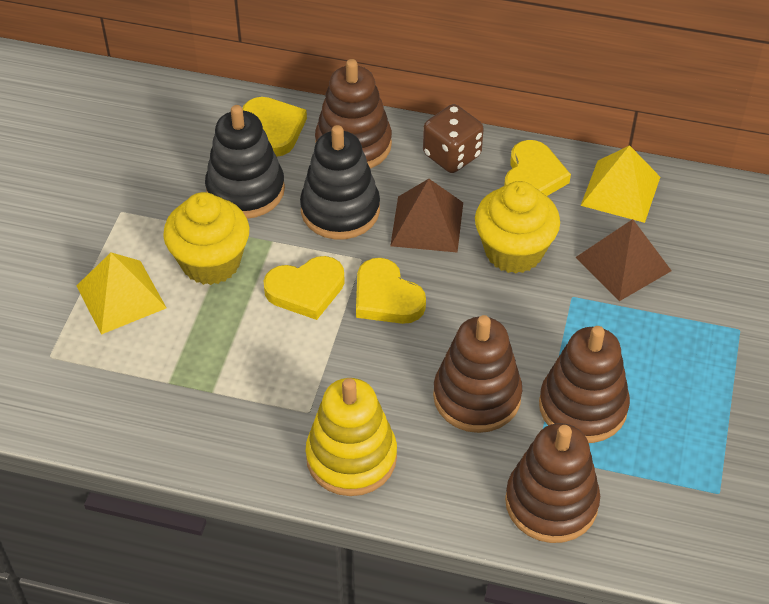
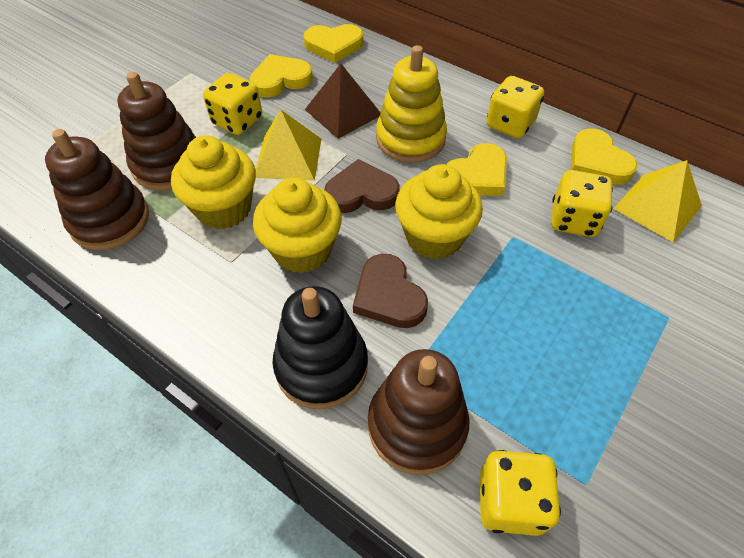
black stacking toy: 2 -> 1
brown dice: 1 -> 0
brown heart: 0 -> 2
brown pyramid: 2 -> 1
brown stacking toy: 4 -> 3
yellow cupcake: 2 -> 3
yellow dice: 0 -> 4

